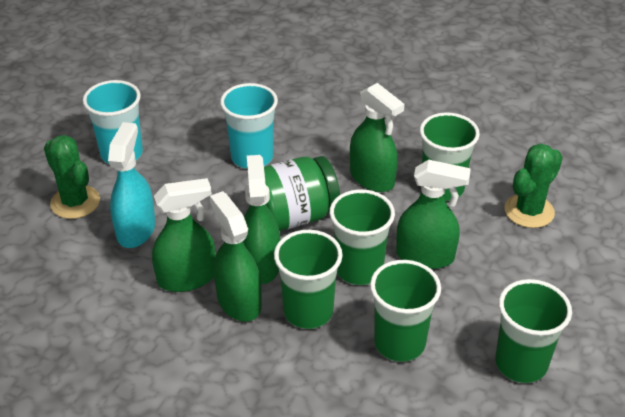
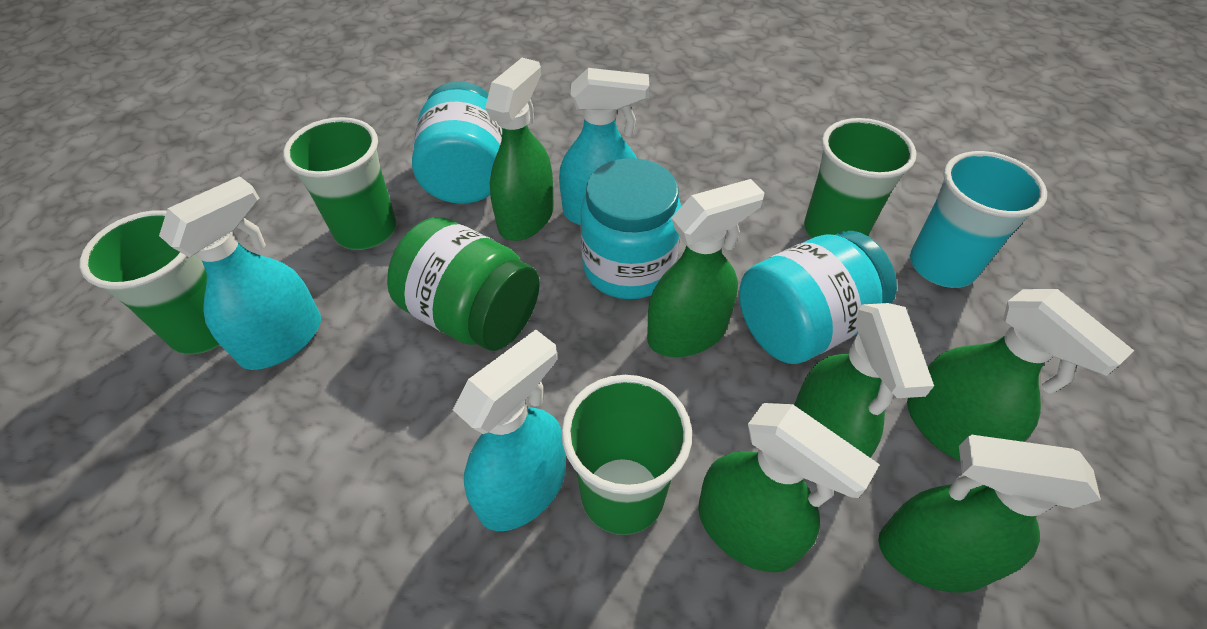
green cactus: 2 -> 0
green cup: 5 -> 4
green spray bottle: 5 -> 6
turquoise cup: 2 -> 1
turquoise jar: 0 -> 3
turquoise spray bottle: 1 -> 3

